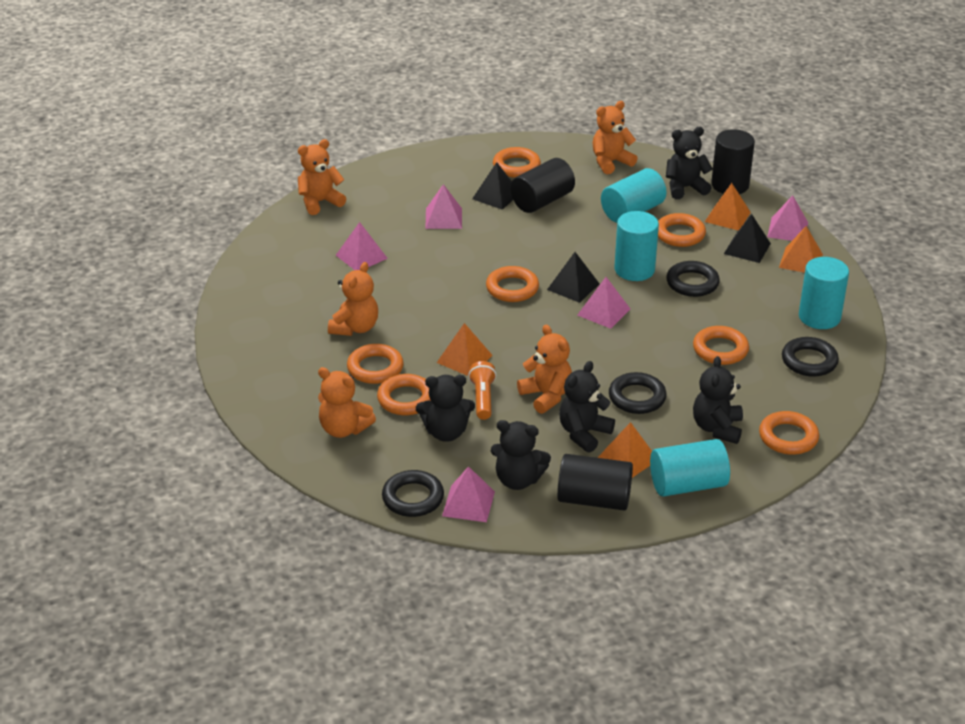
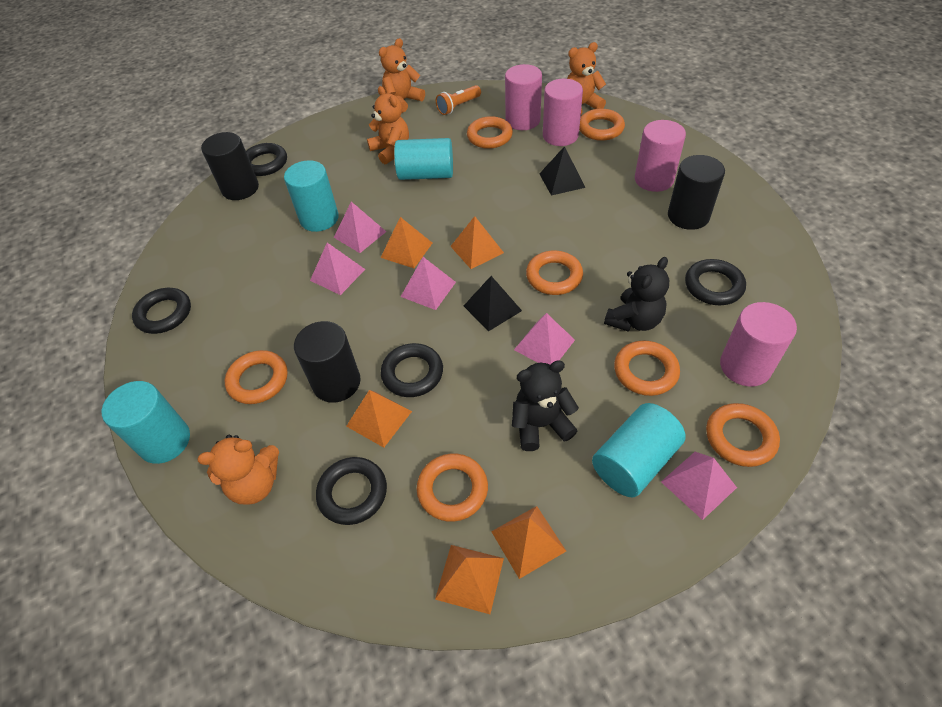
black pyramid: 3 -> 2
black ring: 4 -> 5
black teddy bear: 5 -> 2
orange pyramid: 4 -> 5
orange teddy bear: 5 -> 4
pink cylinder: 0 -> 4

